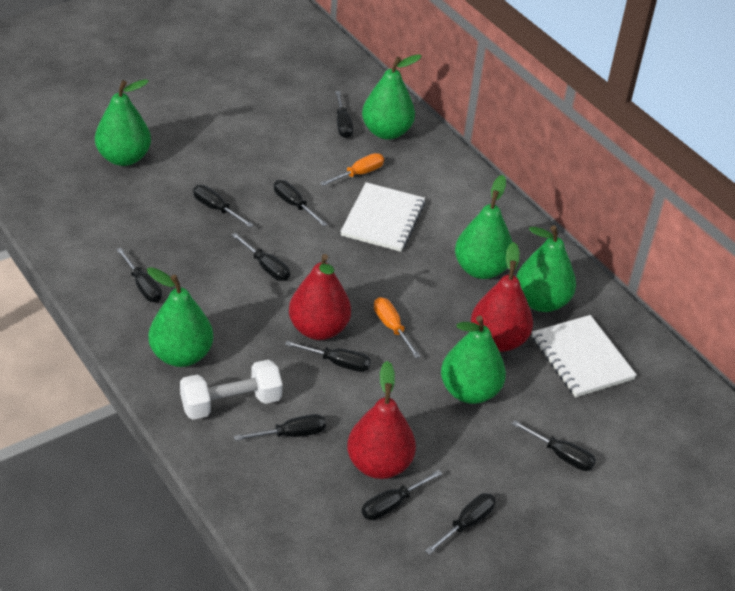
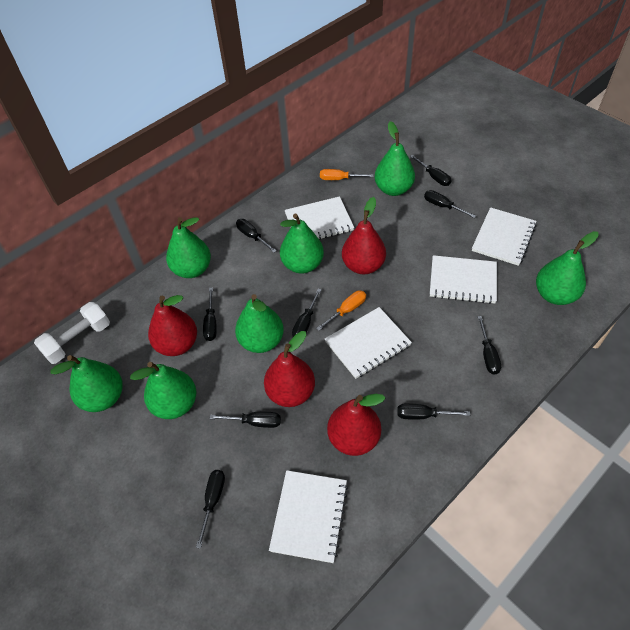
black screwdriver: 10 -> 9
green pear: 6 -> 7
red pear: 3 -> 4
white notebook: 2 -> 5

